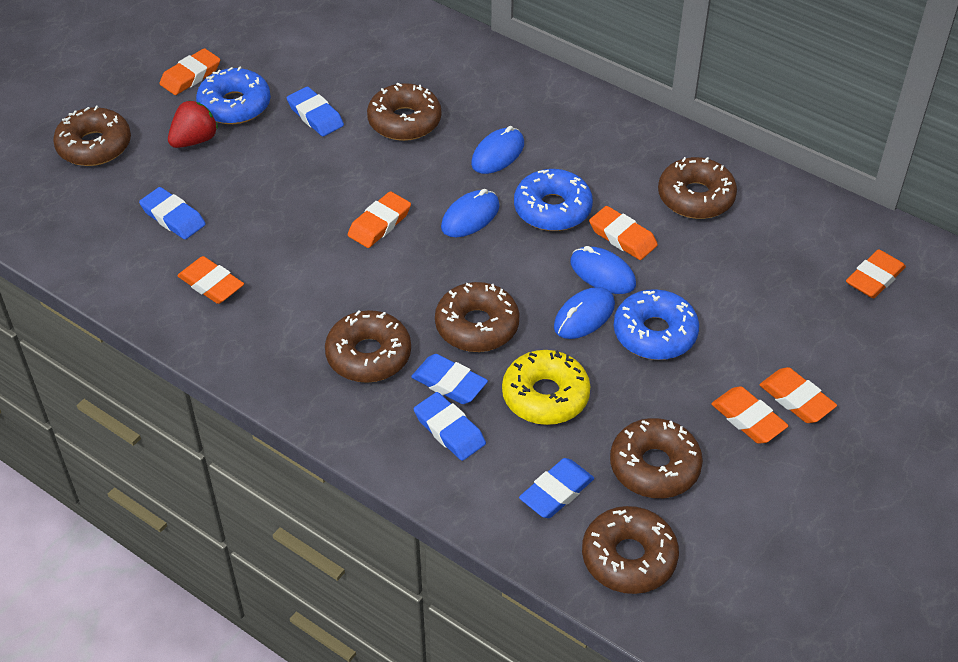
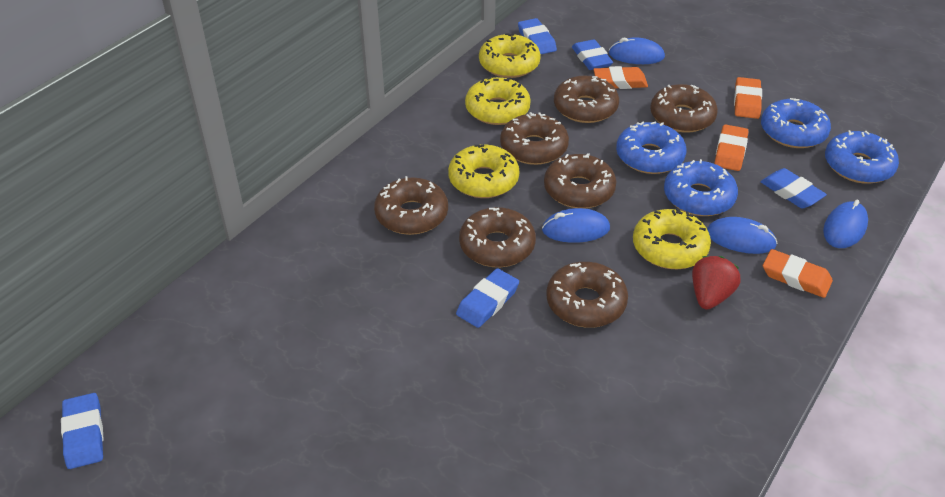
blue donut: 3 -> 4
orange eraser: 7 -> 4
yellow donut: 1 -> 4

